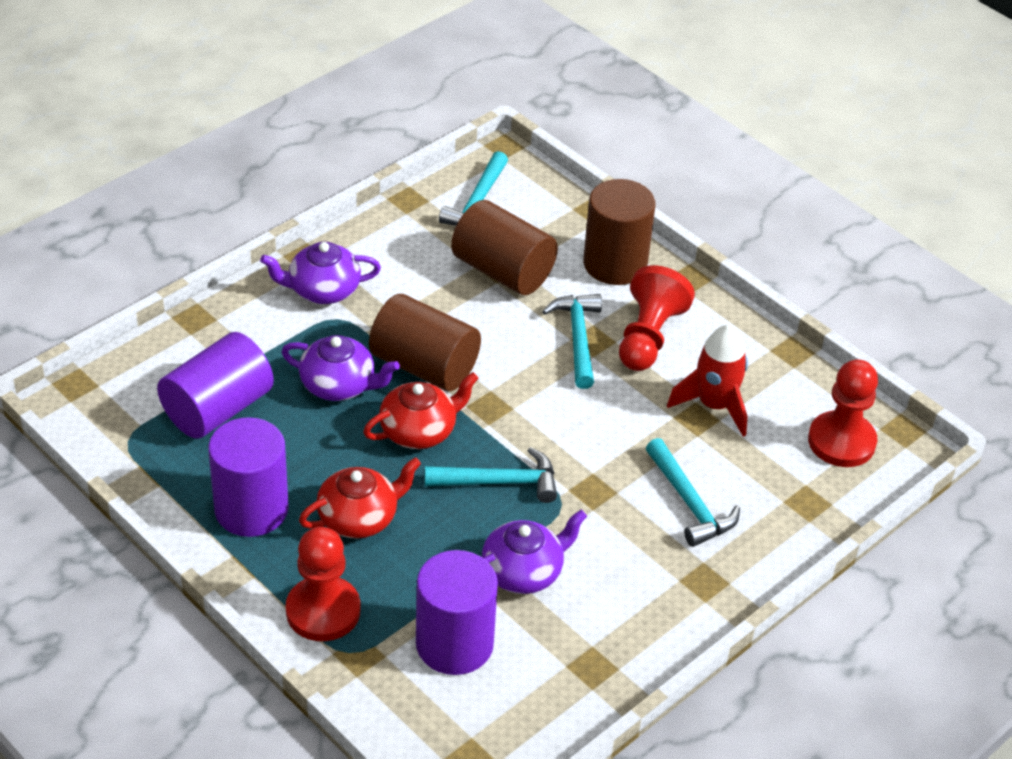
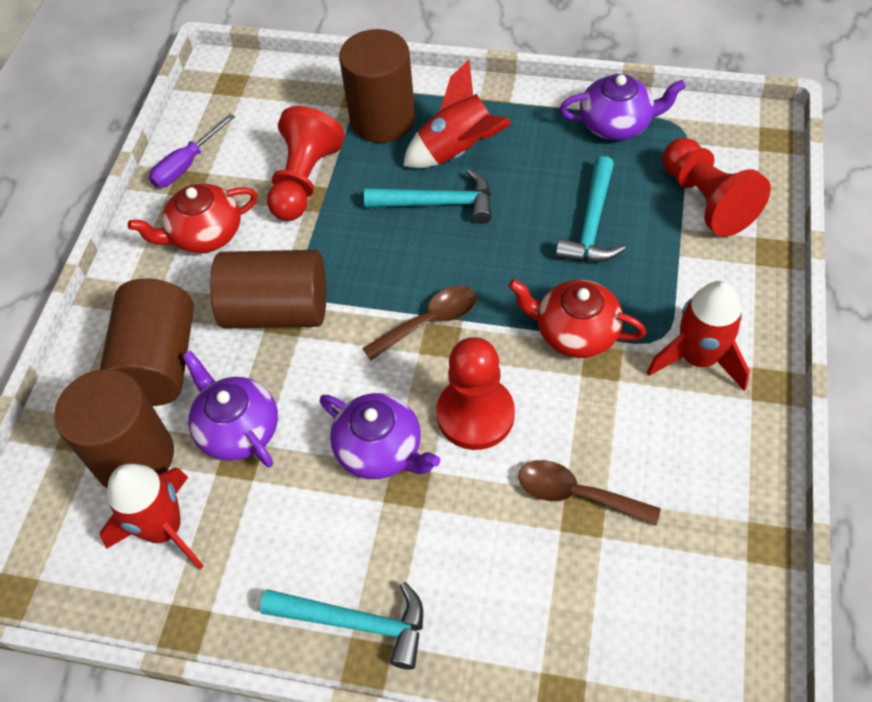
brown cylinder: 3 -> 4
brown spoon: 0 -> 2
purple cylinder: 3 -> 0
purple screwdriver: 0 -> 1
red rocket: 1 -> 3
turquoise hammer: 4 -> 3

